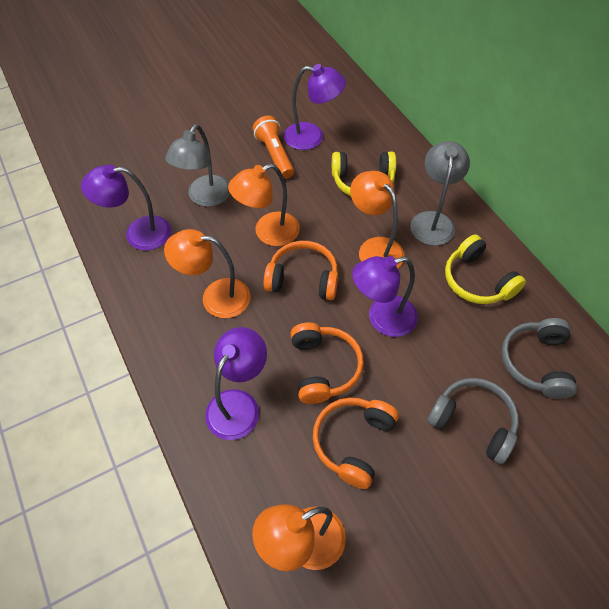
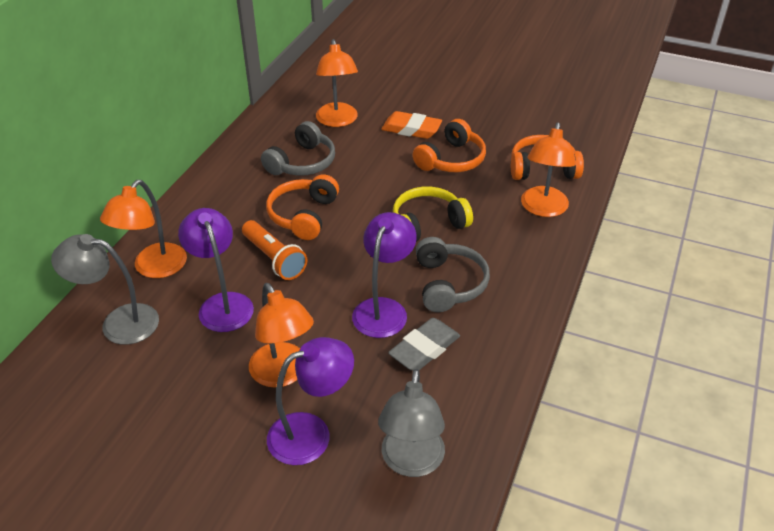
grey eraser: 0 -> 1
orange eraser: 0 -> 1
purple lamp: 4 -> 3
yellow headphones: 2 -> 1

